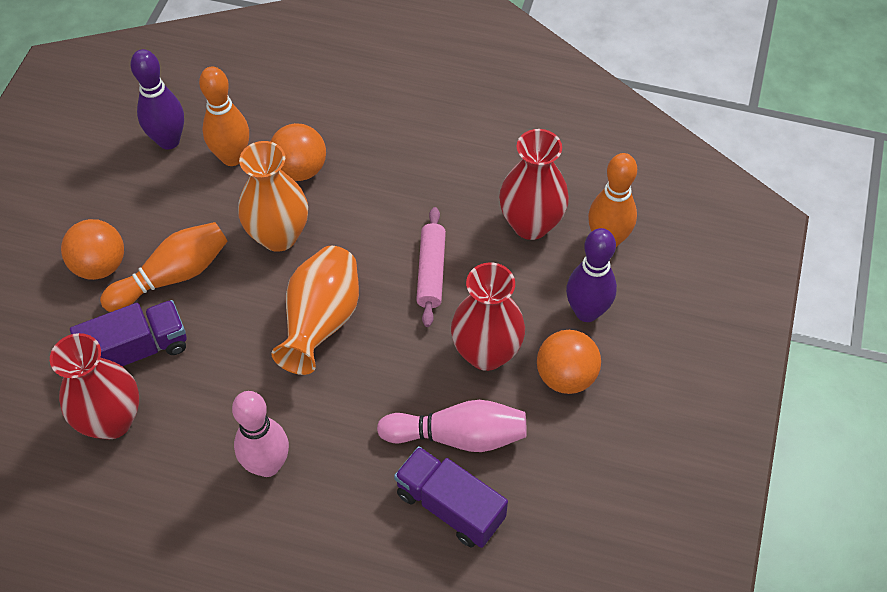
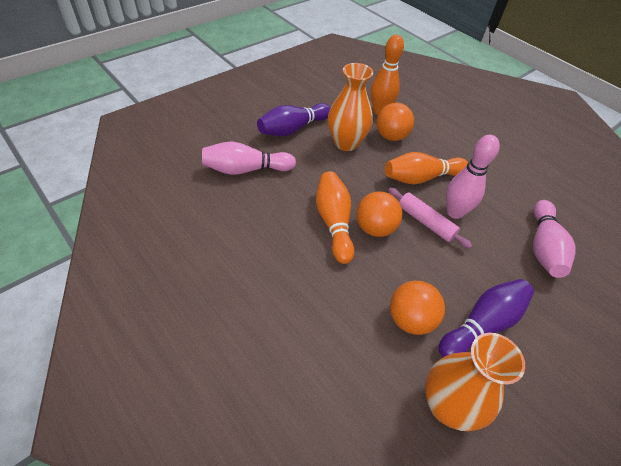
pink bowling pin: 2 -> 3
purple truck: 2 -> 0
red vase: 3 -> 0

